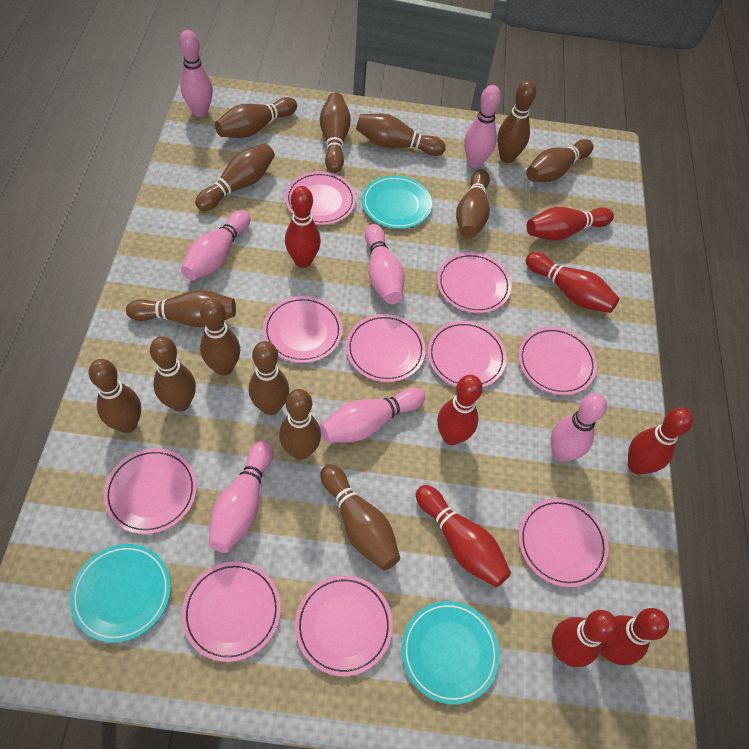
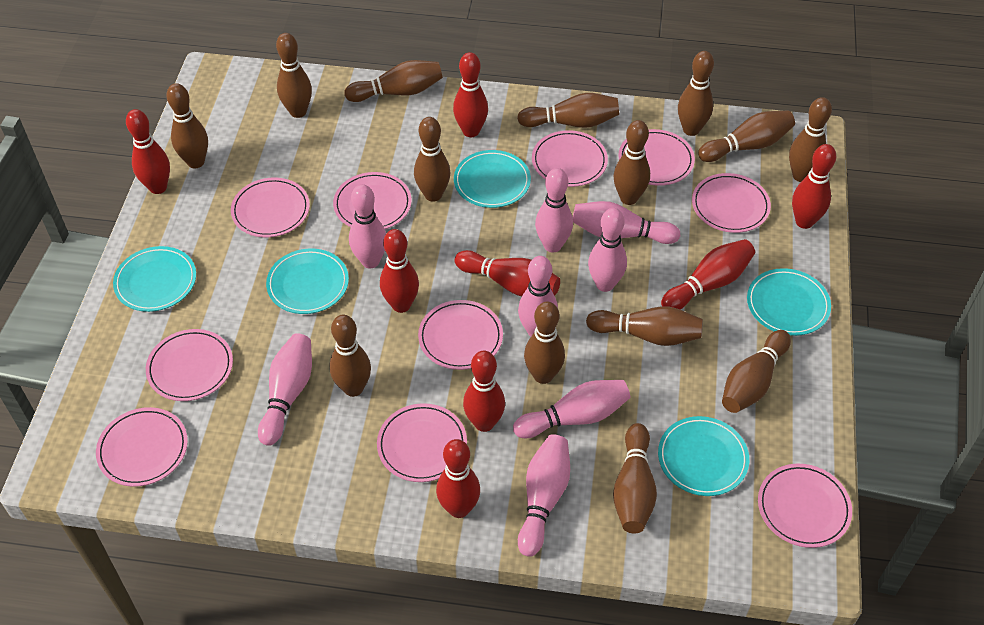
pink bowling pin: 7 -> 8
turquoise plate: 3 -> 5

